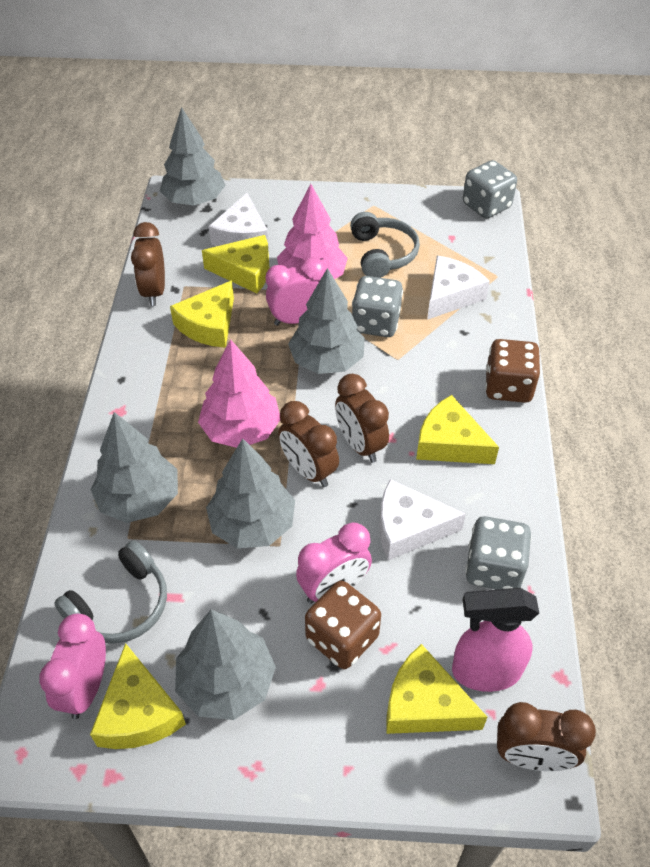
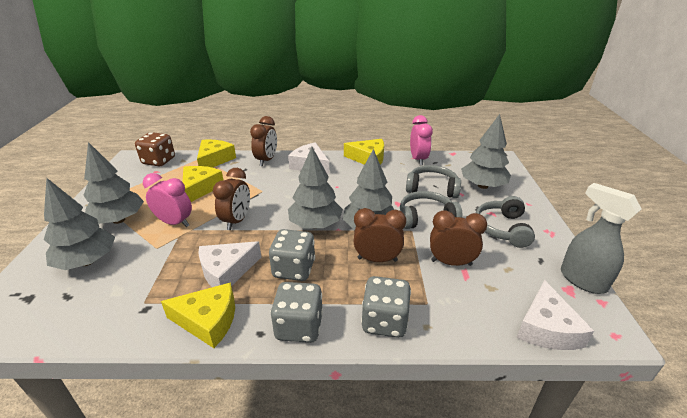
brown dice: 2 -> 1
grey headphones: 2 -> 3
grey spray bottle: 0 -> 1
pink clock: 3 -> 2
pink spray bottle: 1 -> 0
pink tree: 2 -> 0
yellow cheese: 5 -> 4

